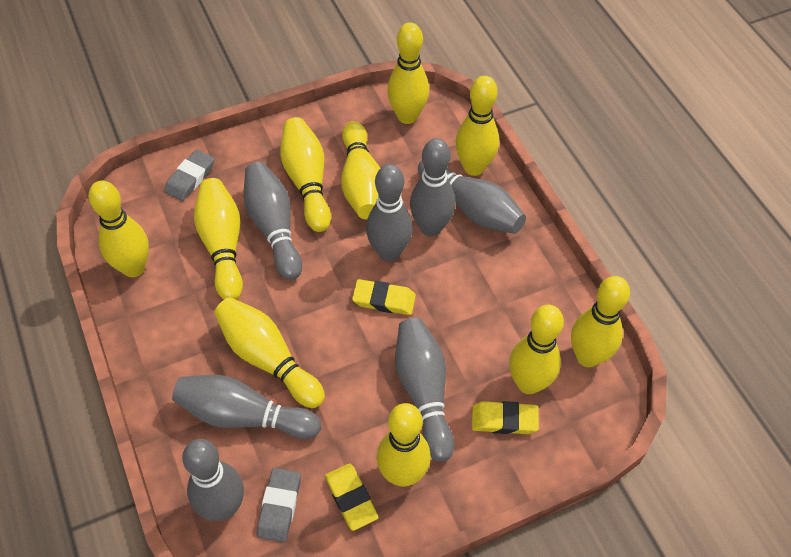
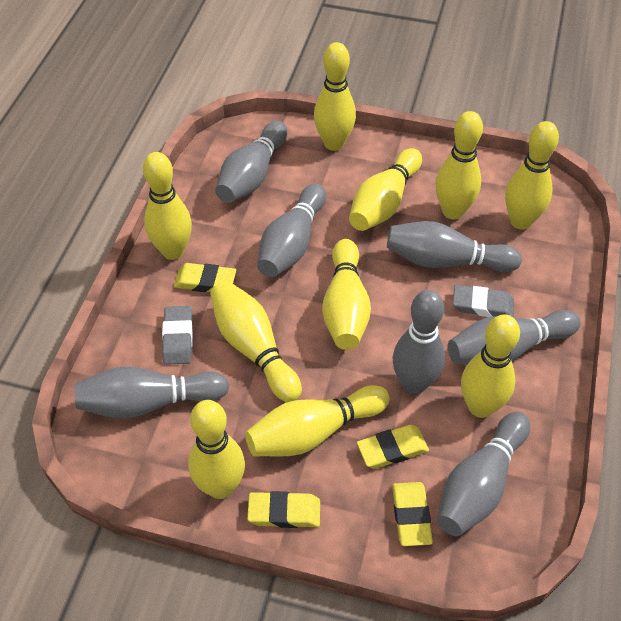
yellow eraser: 3 -> 4

